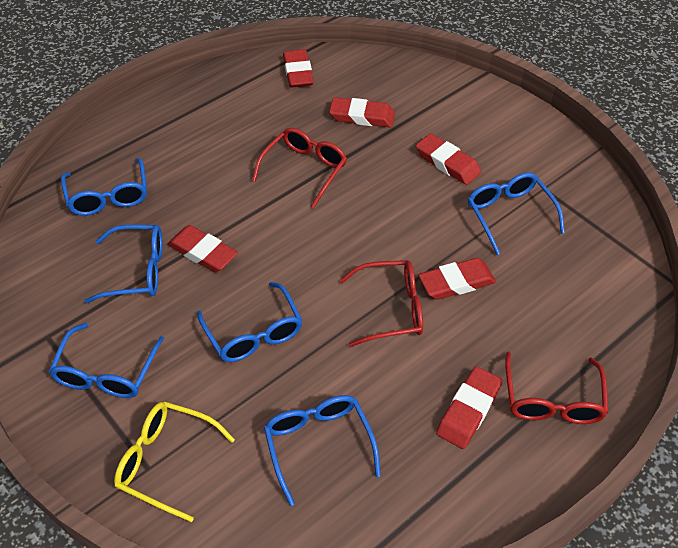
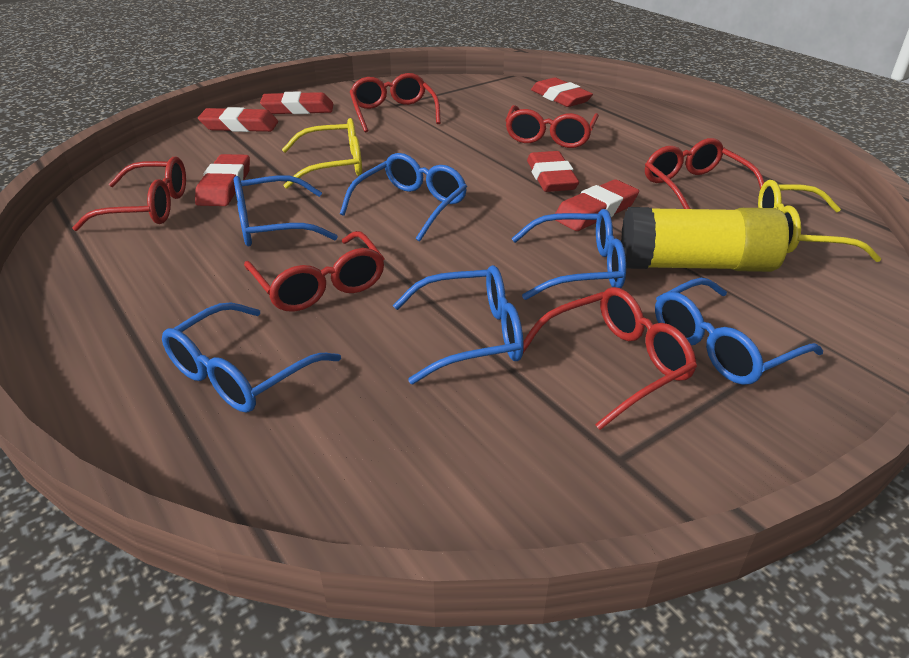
red glasses: 3 -> 6
yellow glasses: 1 -> 2
yellow glue stick: 0 -> 1

